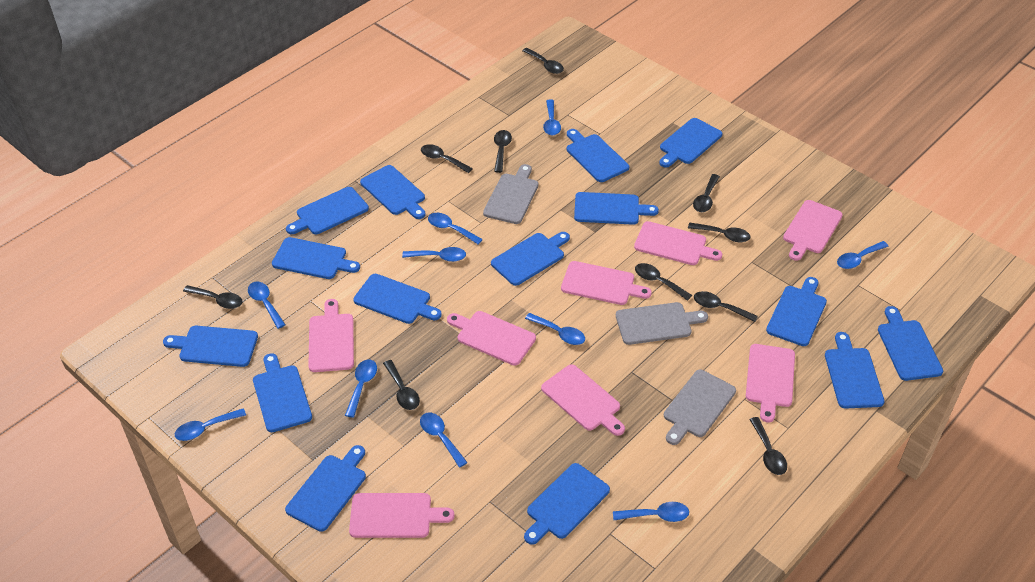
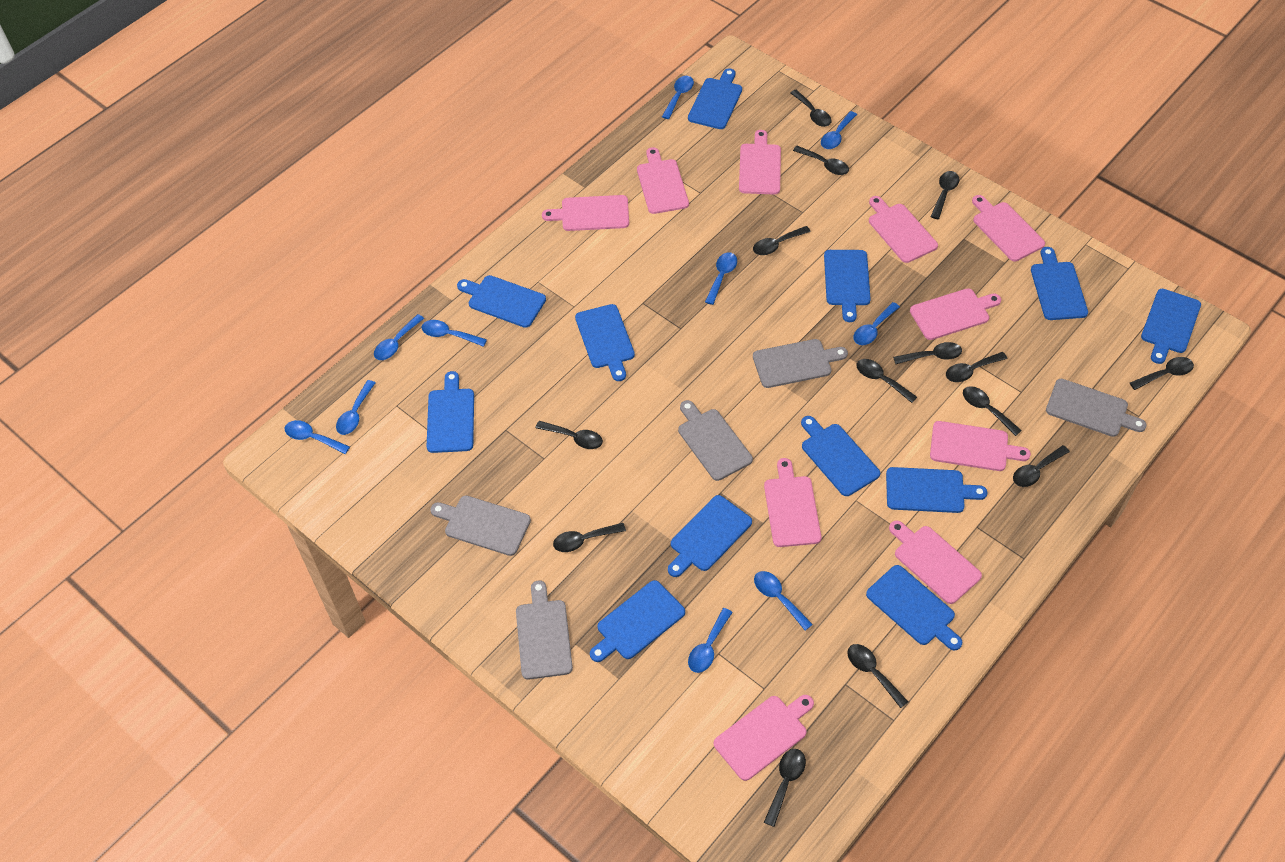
black spoon: 10 -> 14
blue cutting board: 15 -> 12
grey cutting board: 3 -> 5
pink cutting board: 8 -> 10

